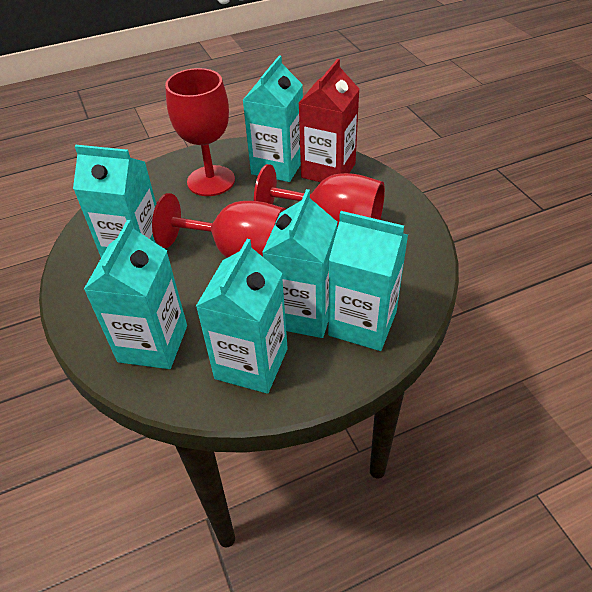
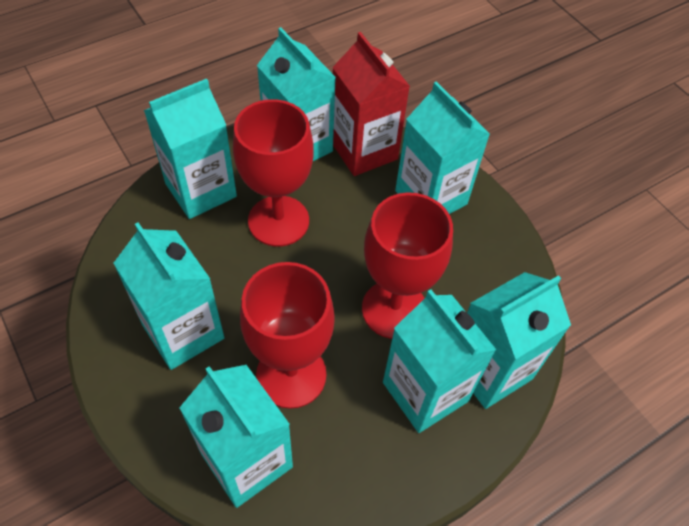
turquoise carton: 6 -> 7

